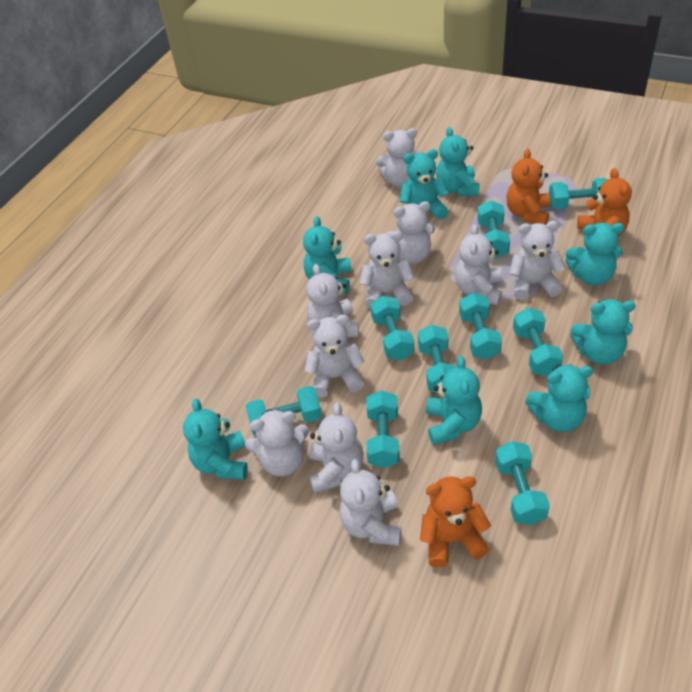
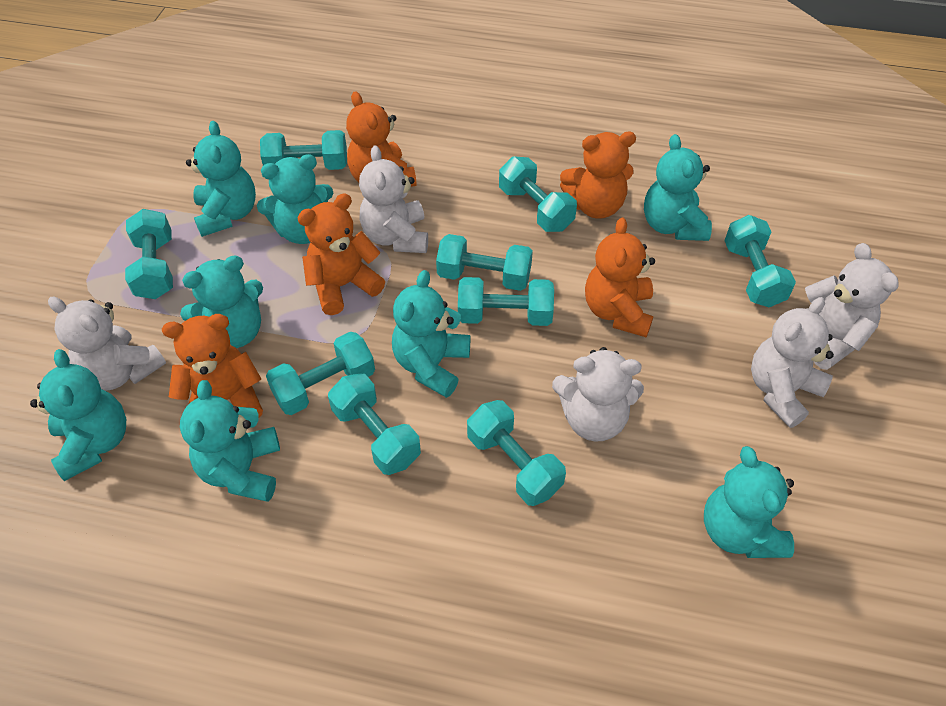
orange teddy bear: 3 -> 5
white teddy bear: 10 -> 5

